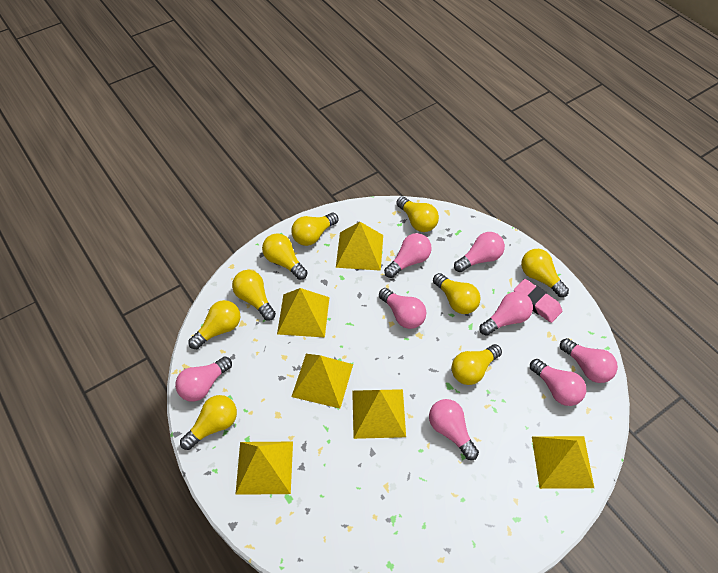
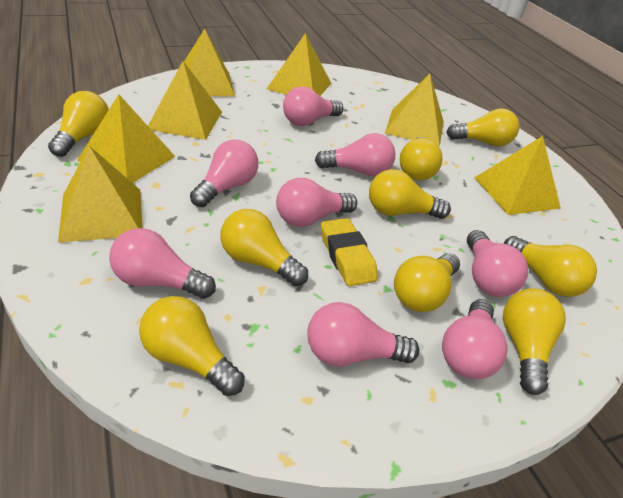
pink eraser: 1 -> 0
yellow eraser: 0 -> 1
yellow pyramid: 6 -> 7

